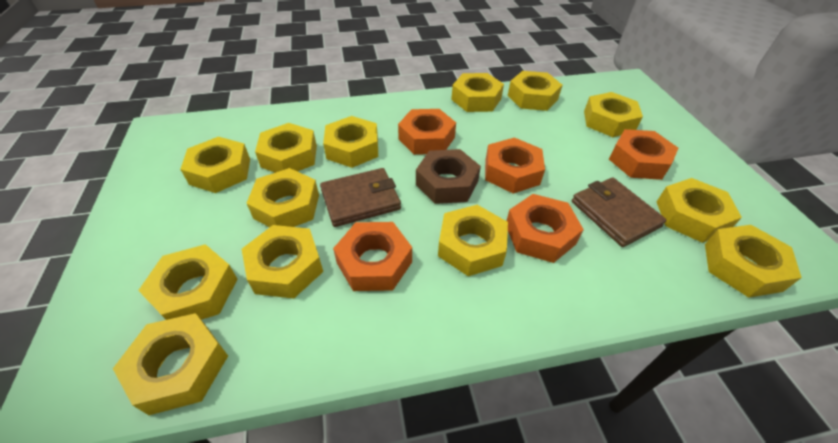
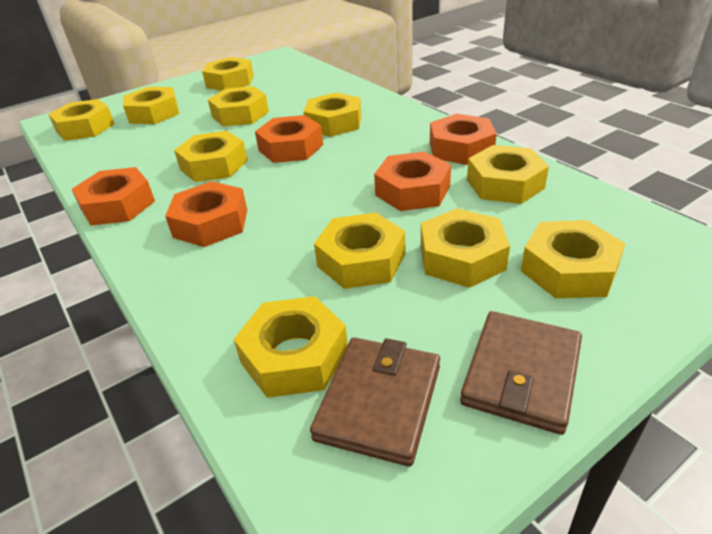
brown nut: 1 -> 0
yellow nut: 13 -> 11

